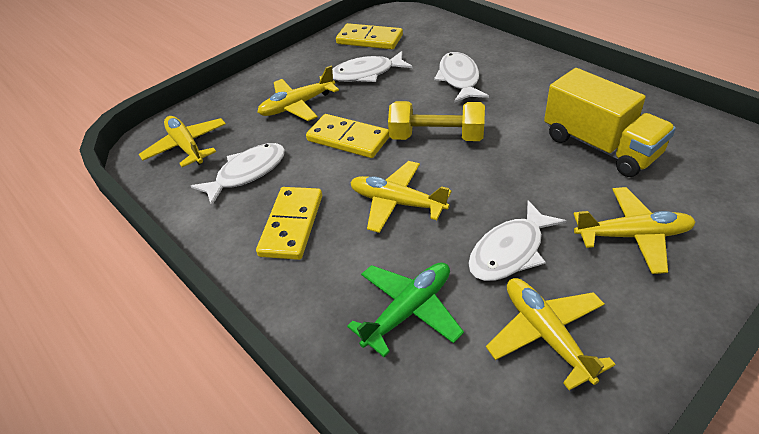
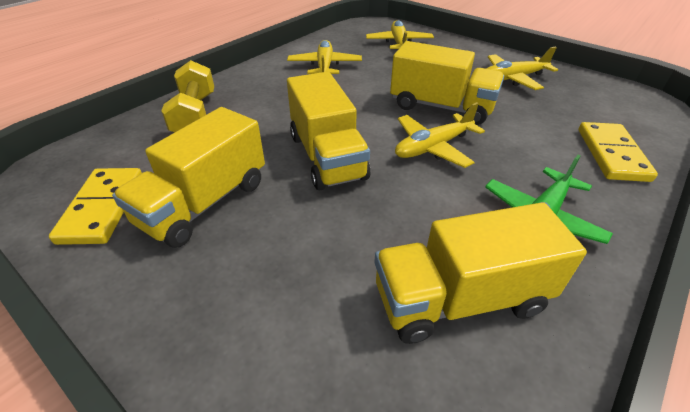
white fish: 4 -> 0
yellow domino: 3 -> 2
yellow plane: 5 -> 4
yellow truck: 1 -> 4

